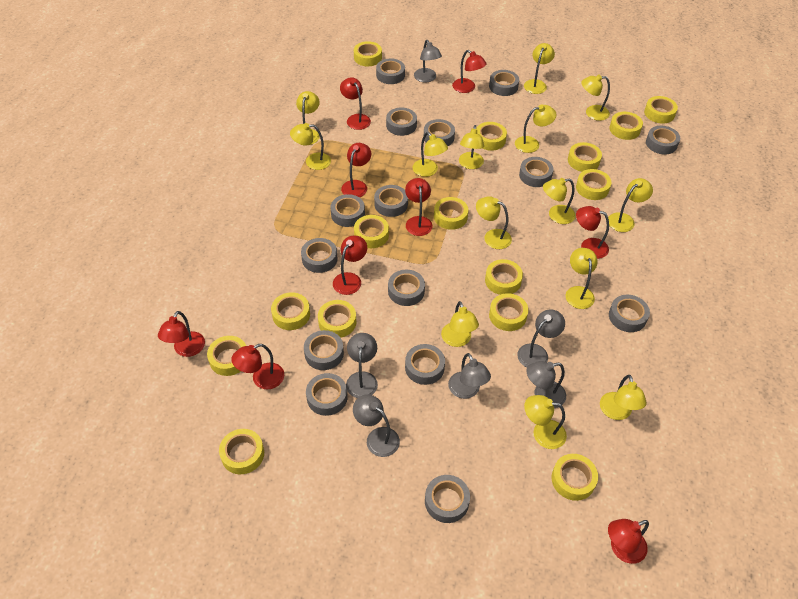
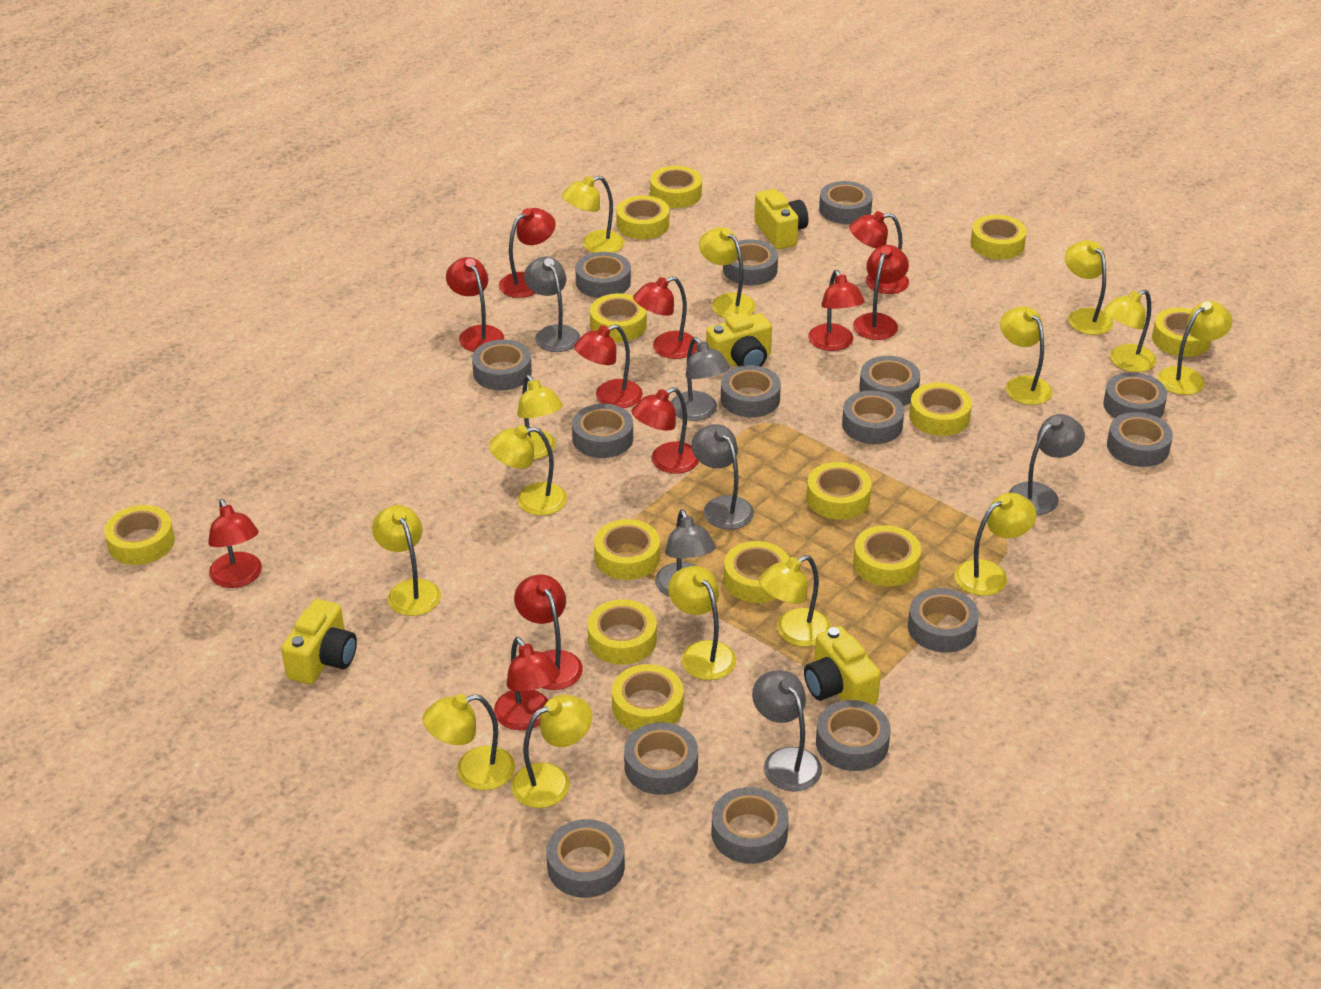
red lamp: 9 -> 11
yellow camera: 0 -> 4
yellow tape: 15 -> 13

